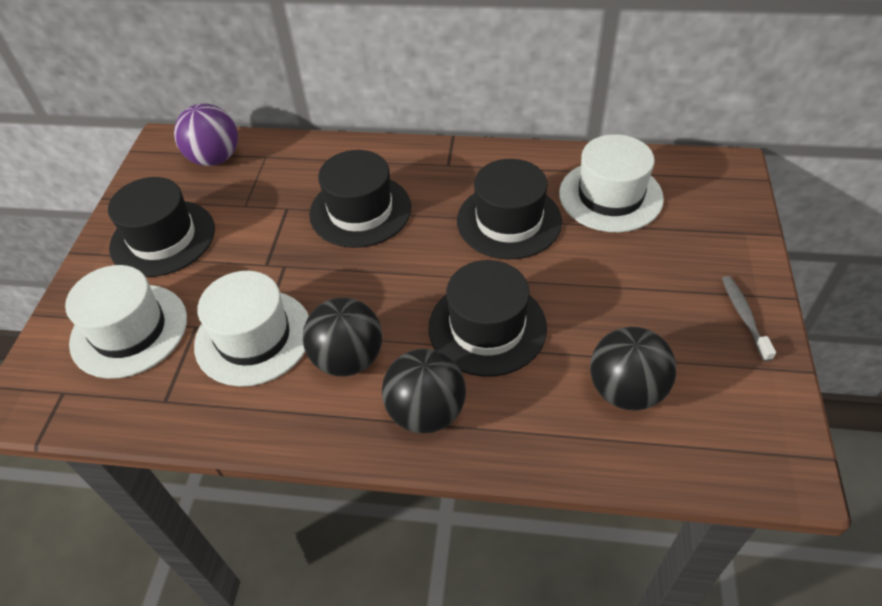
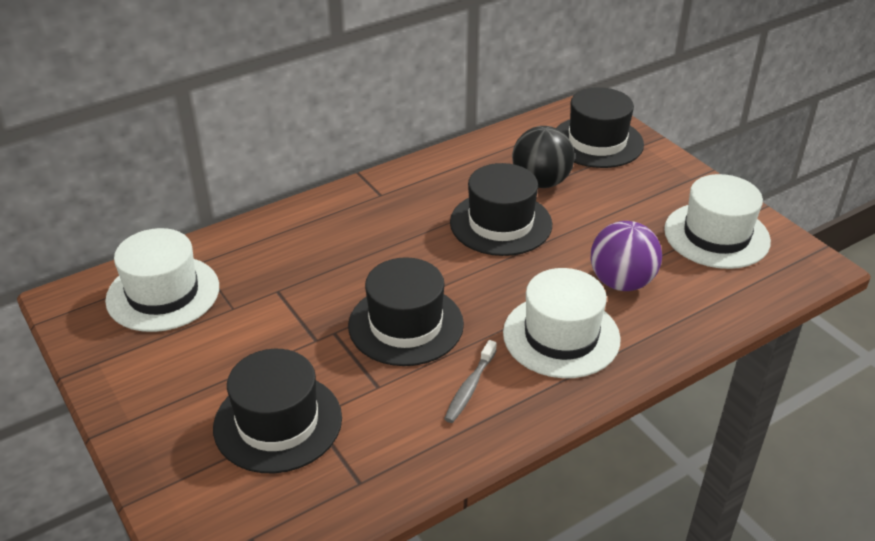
black ball: 3 -> 1

